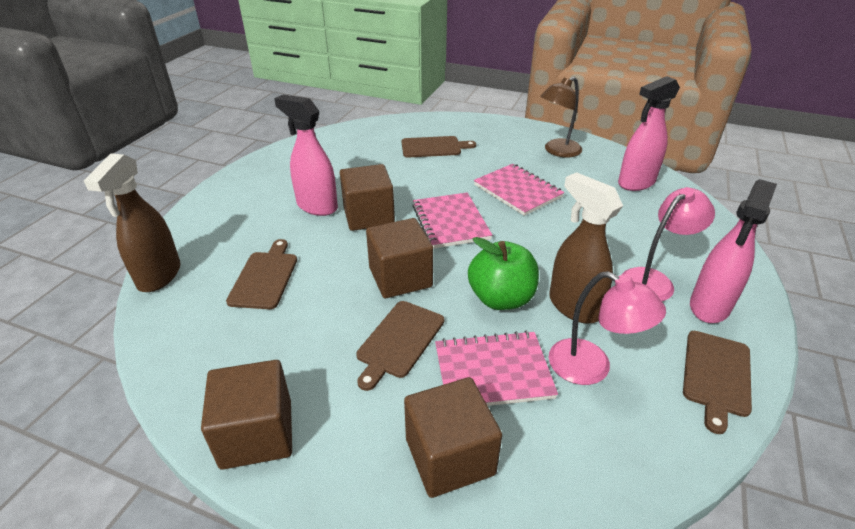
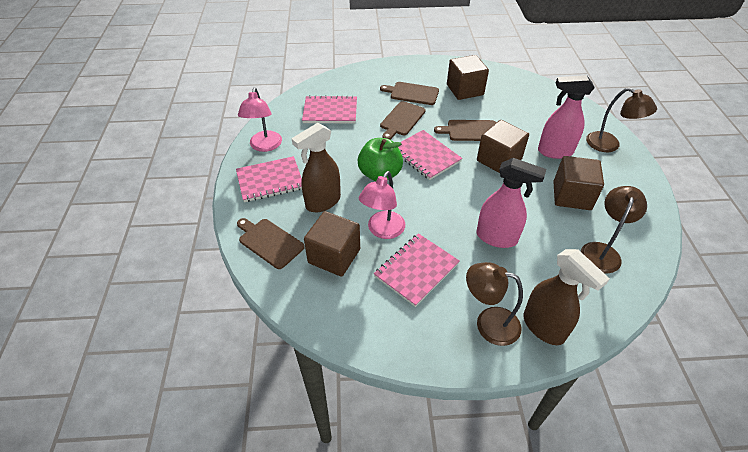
brown lamp: 1 -> 3
pink notebook: 3 -> 4
pink spray bottle: 3 -> 2

